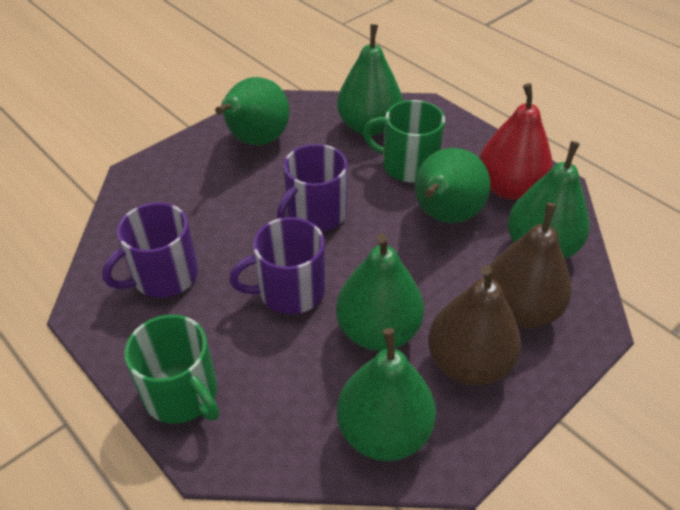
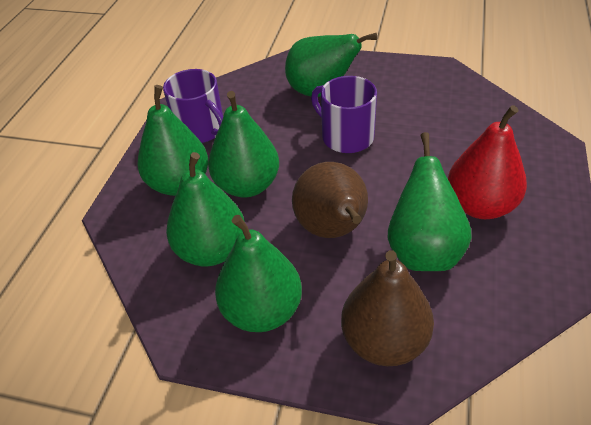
green mug: 2 -> 0
purple mug: 3 -> 2

